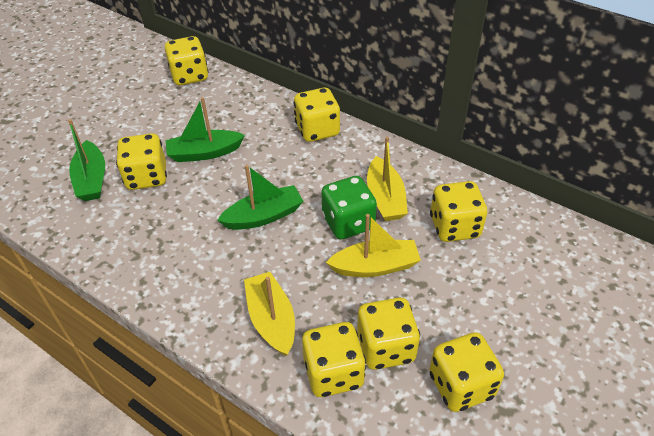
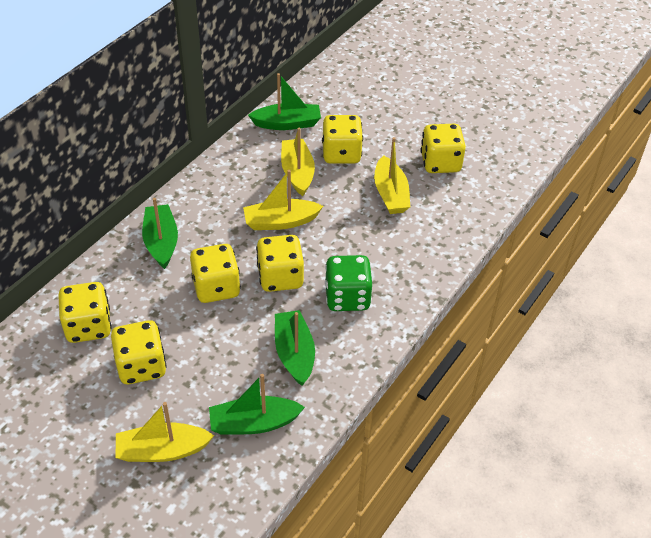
green boat: 3 -> 4
yellow boat: 3 -> 4
yellow dice: 7 -> 6

